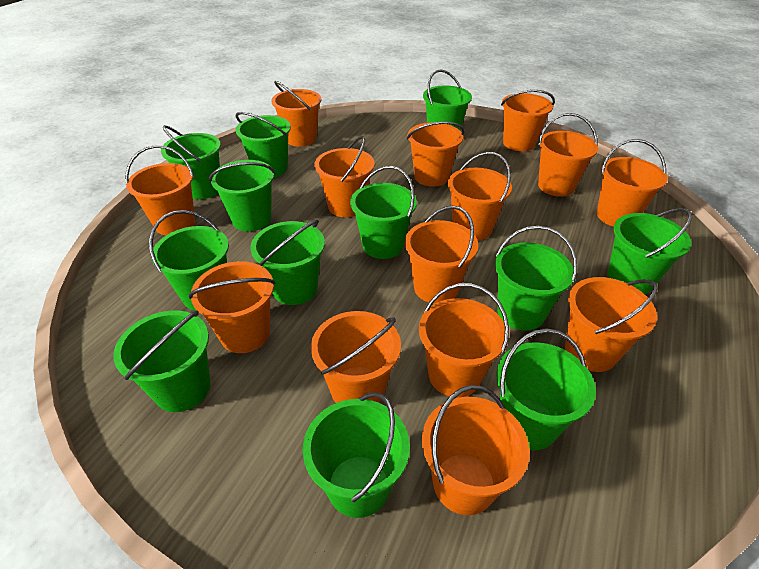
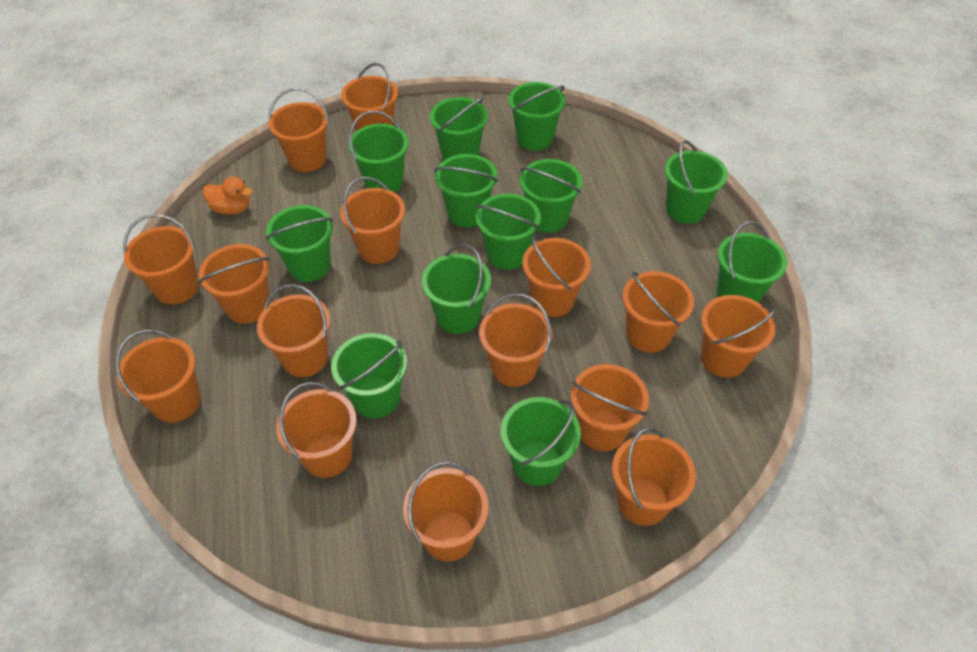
orange bucket: 14 -> 15
orange duck: 0 -> 1

